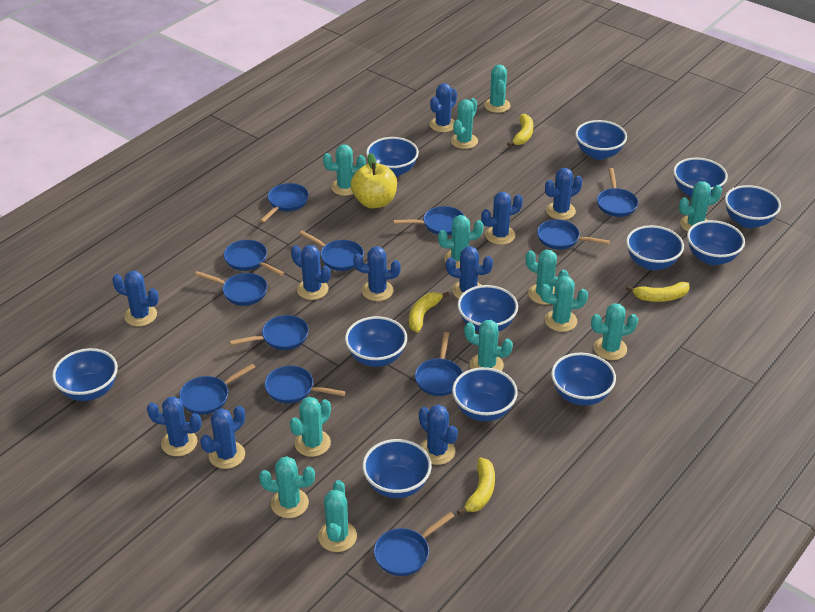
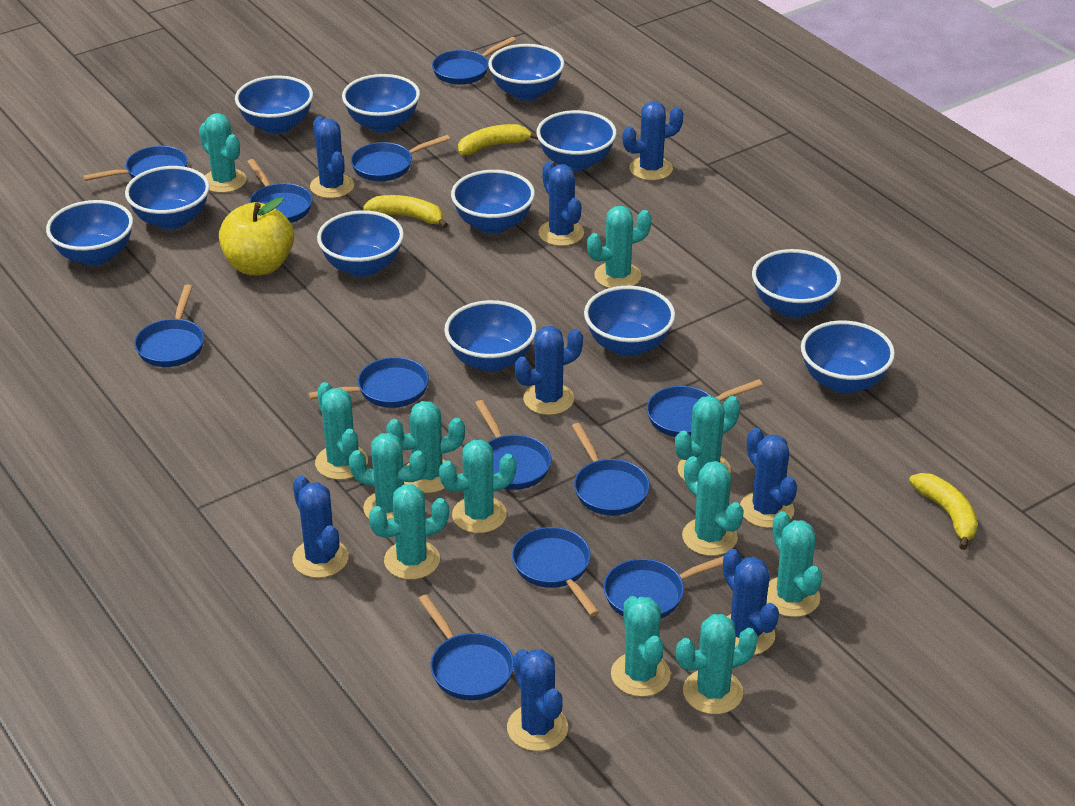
blue cactus: 10 -> 8
yellow banana: 4 -> 3

